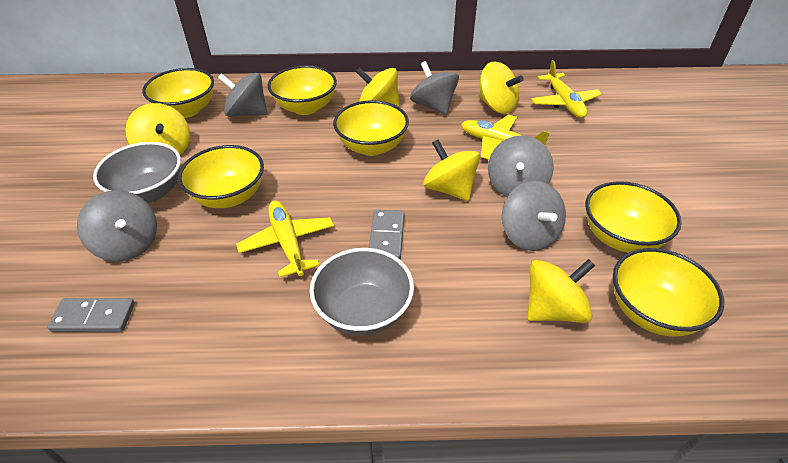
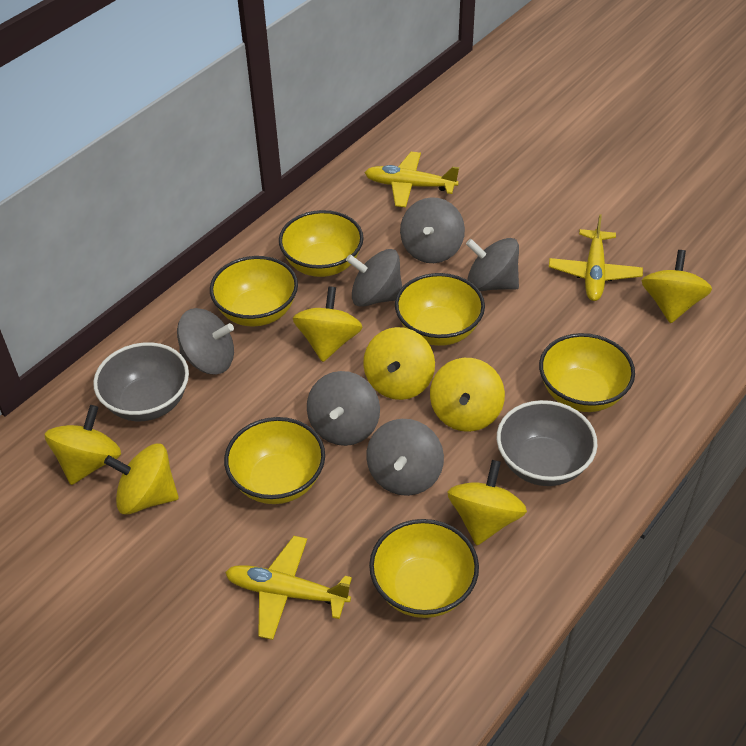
grey domino: 2 -> 0
grey spinning top: 5 -> 6
yellow spinning top: 5 -> 7

